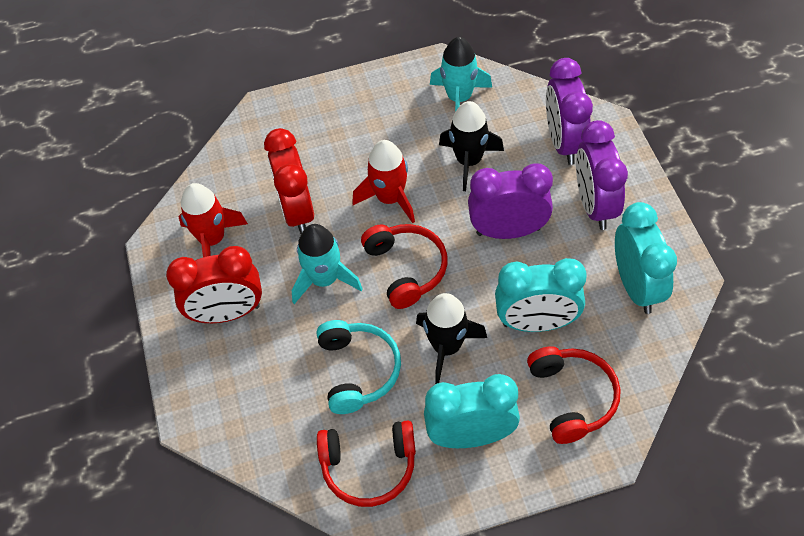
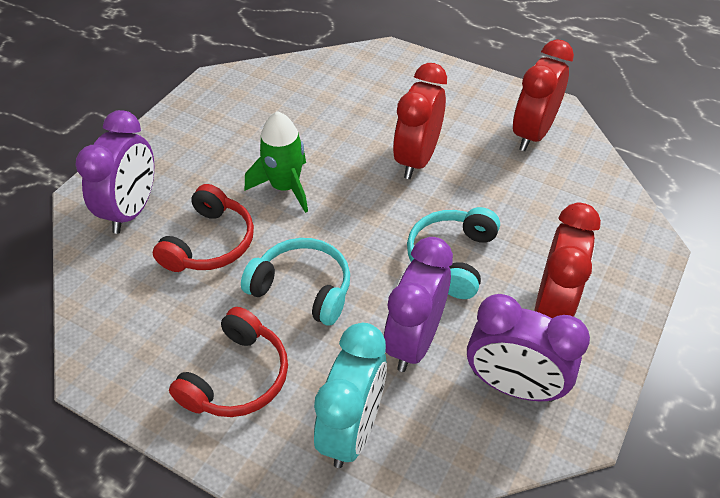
black rocket: 2 -> 0
green rocket: 0 -> 1
red clock: 2 -> 3
red headphones: 3 -> 2
red rocket: 2 -> 0
turquoise clock: 3 -> 1
turquoise headphones: 1 -> 2
turquoise rocket: 2 -> 0

